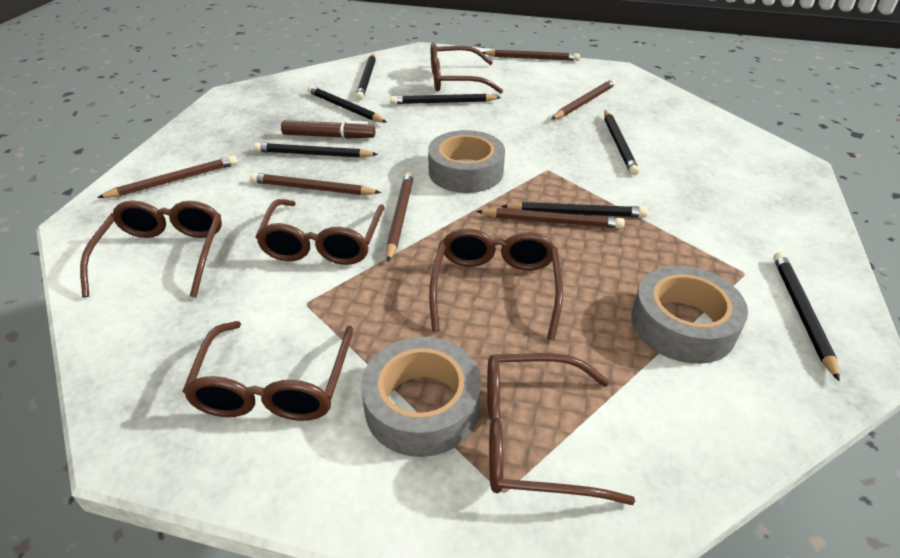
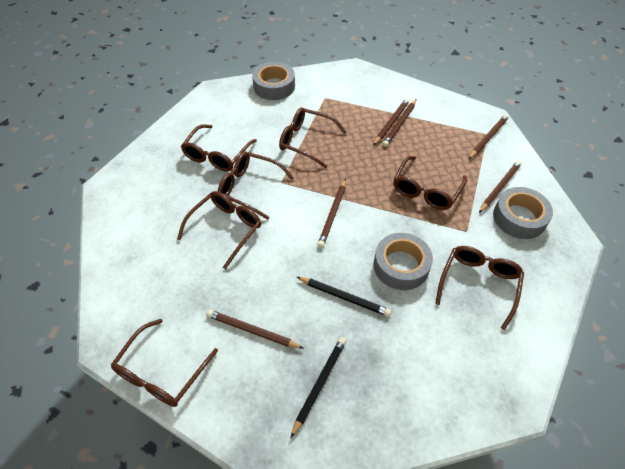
black pencil: 7 -> 2
brown glasses: 6 -> 7
brown marker: 1 -> 0

